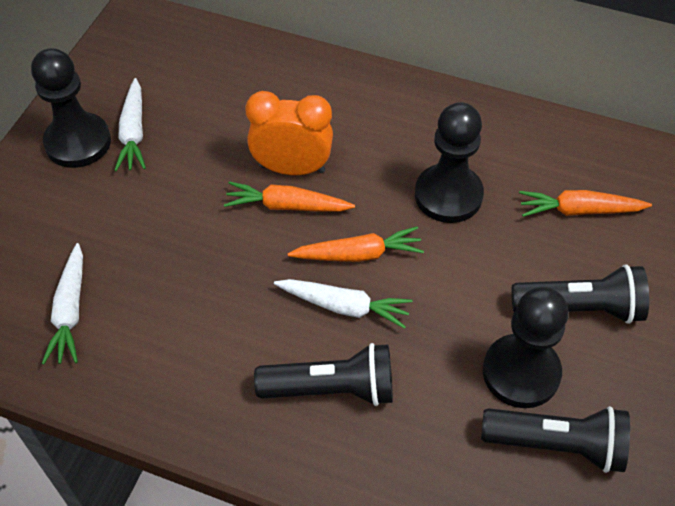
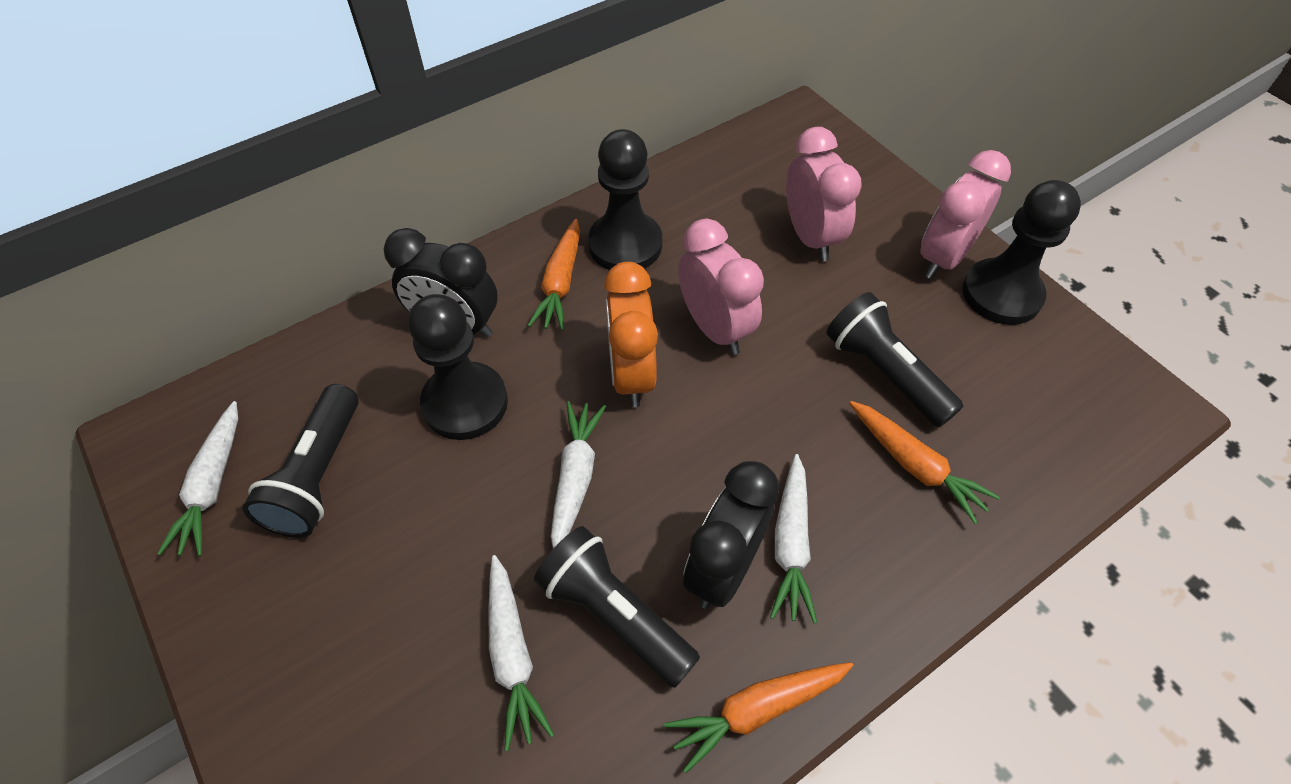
black clock: 0 -> 2
pink clock: 0 -> 3
white carrot: 3 -> 4

